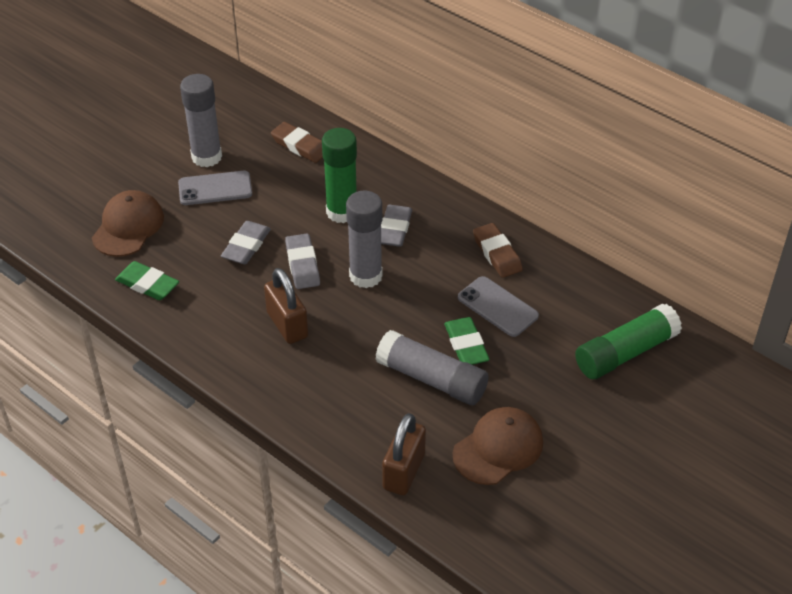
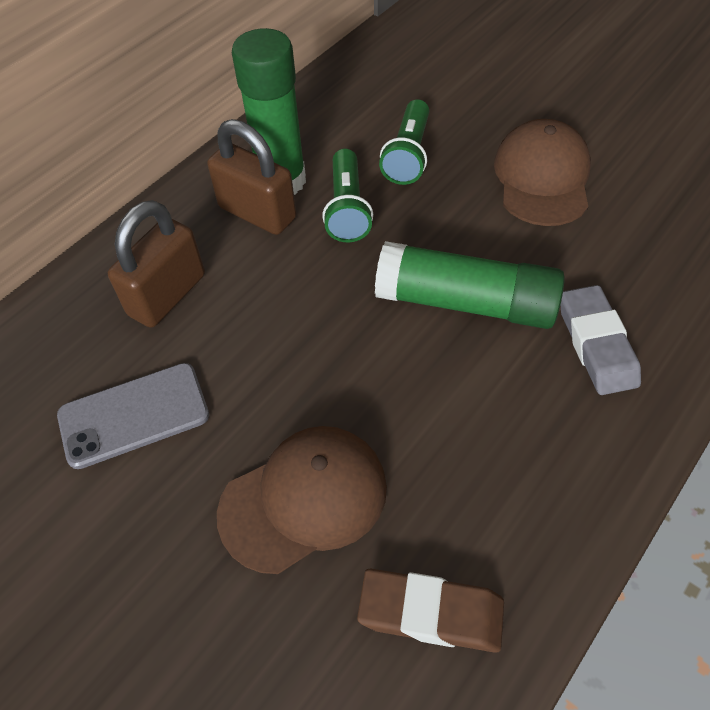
brown eraser: 2 -> 1
green eraser: 2 -> 0
green flashlight: 0 -> 2
grey eraser: 3 -> 1
grey glue stick: 3 -> 0
grey phone: 2 -> 1

